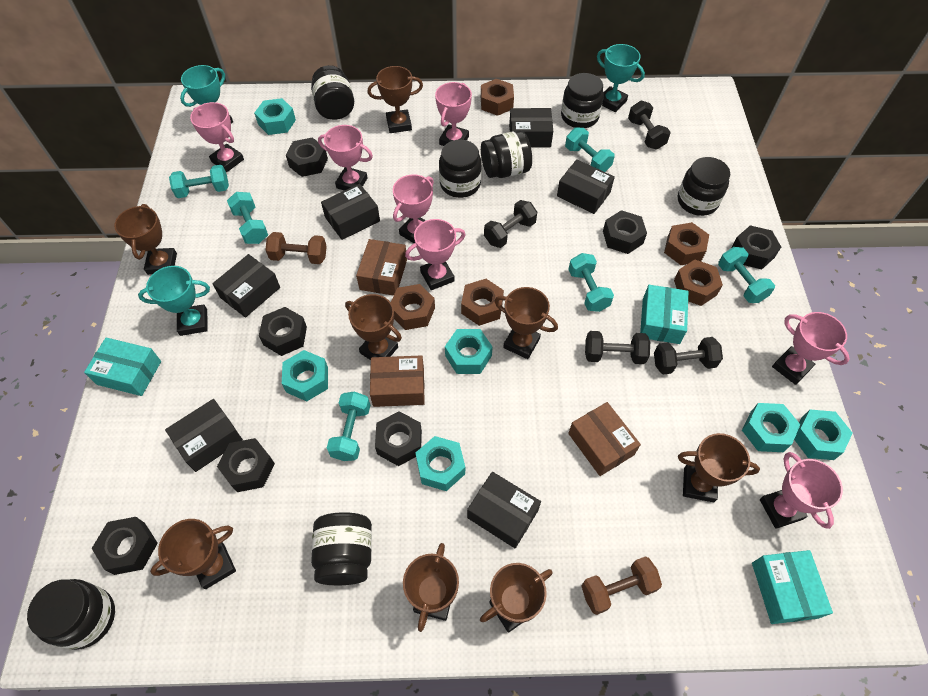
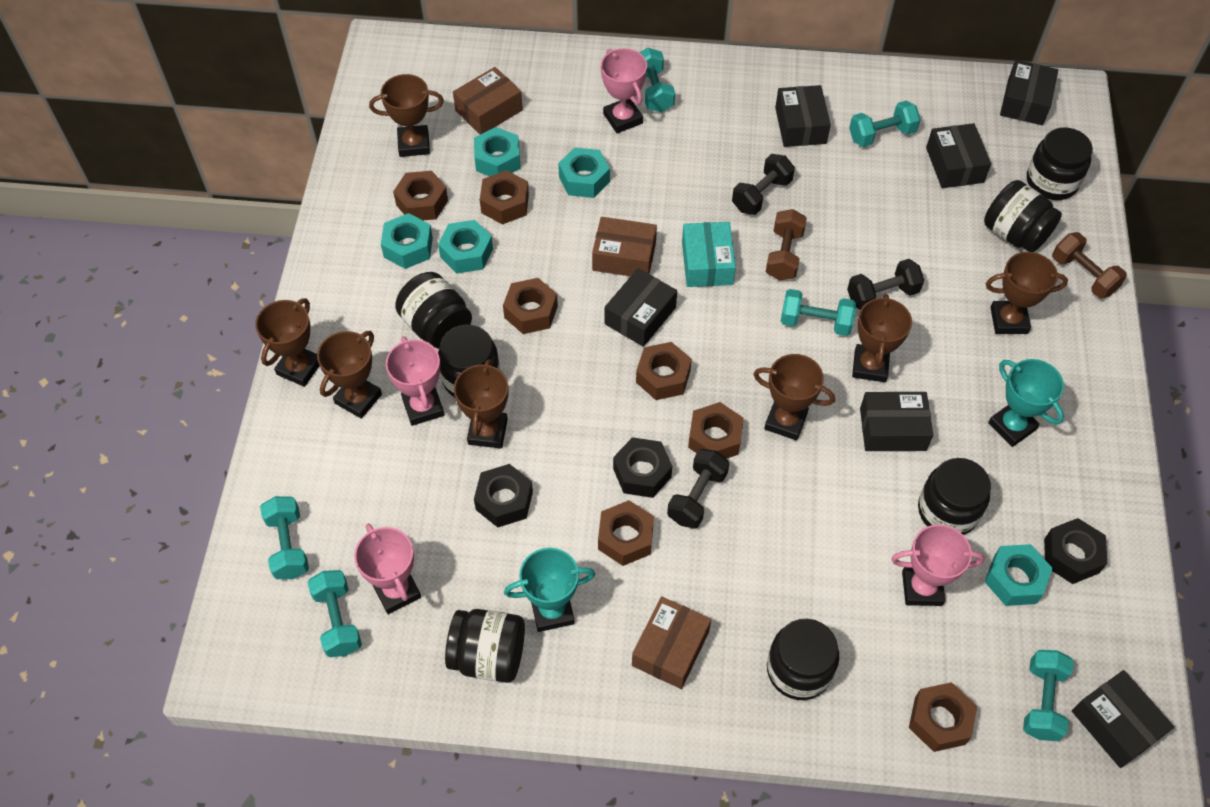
black dumbbell: 4 -> 3
black nut: 7 -> 3
brown nut: 5 -> 7
brown trophy: 8 -> 7
pink trophy: 7 -> 4
turquoise box: 3 -> 1
turquoise nut: 6 -> 5
turquoise trophy: 3 -> 2

